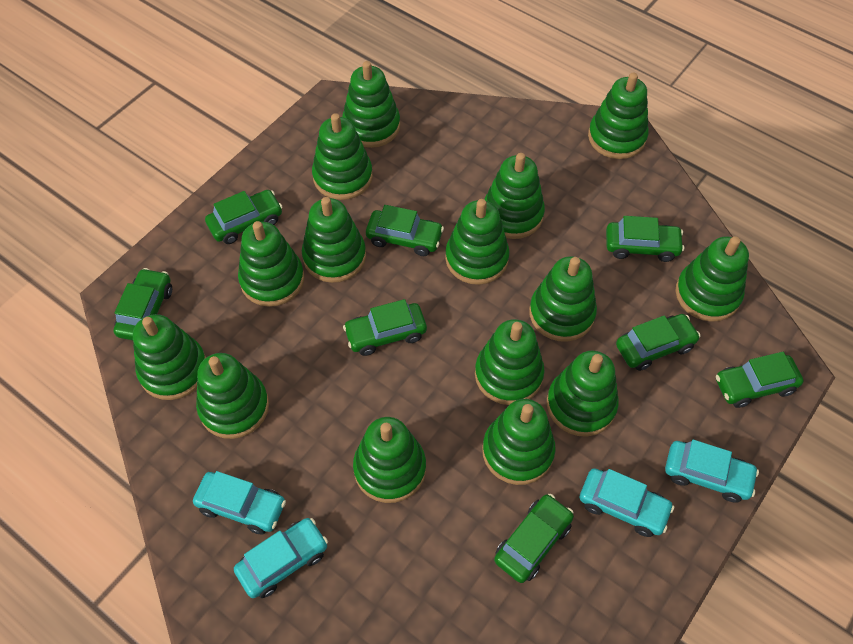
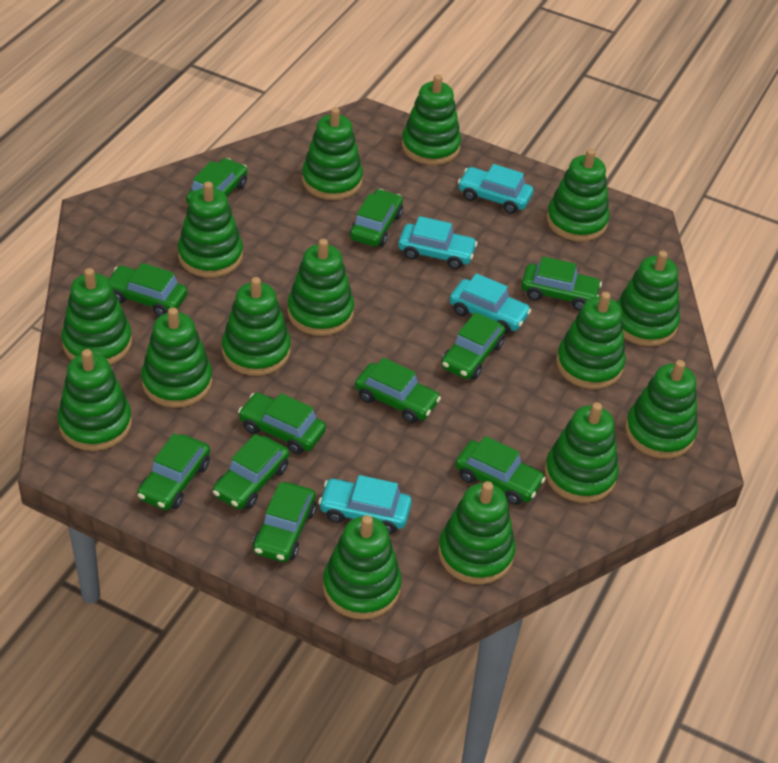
green car: 8 -> 11

